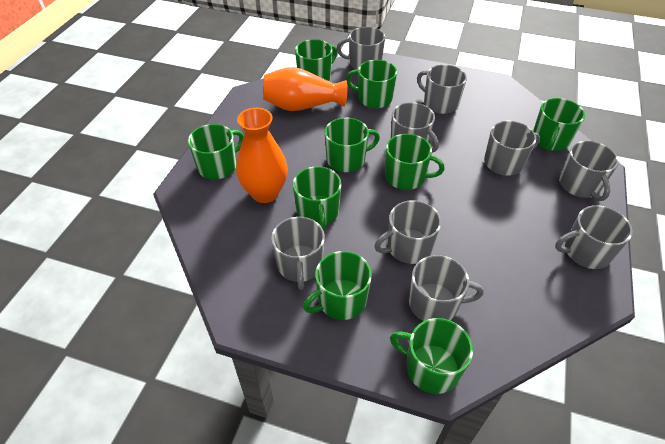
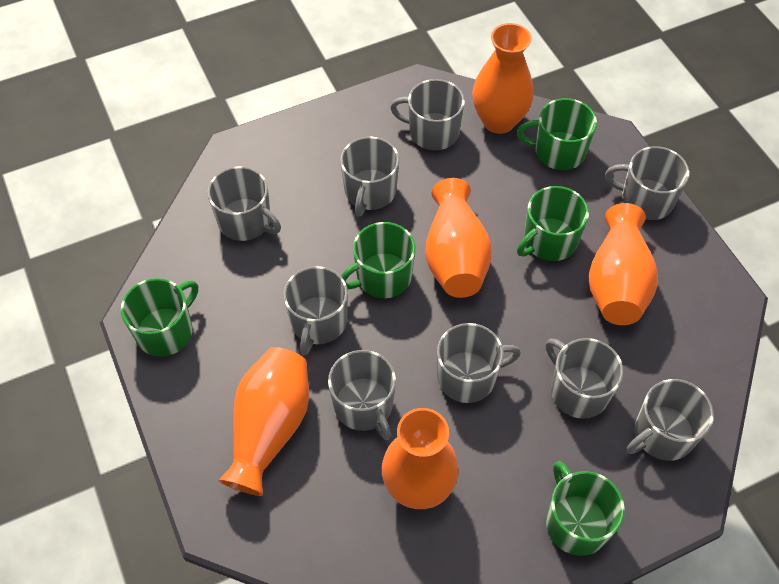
green mug: 9 -> 5
orange vase: 2 -> 5

